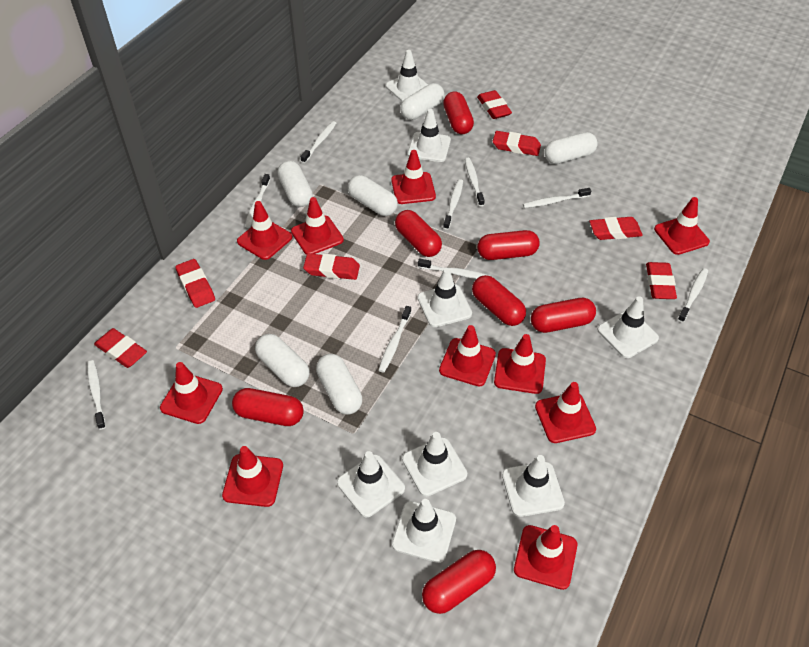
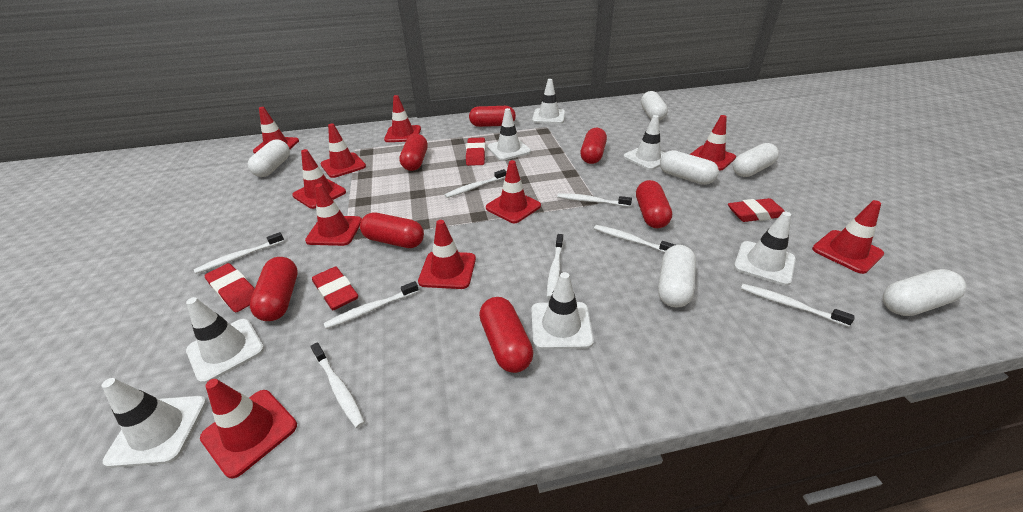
red eraser: 7 -> 4
white toothbrush: 9 -> 8
white traffic cone: 8 -> 7

